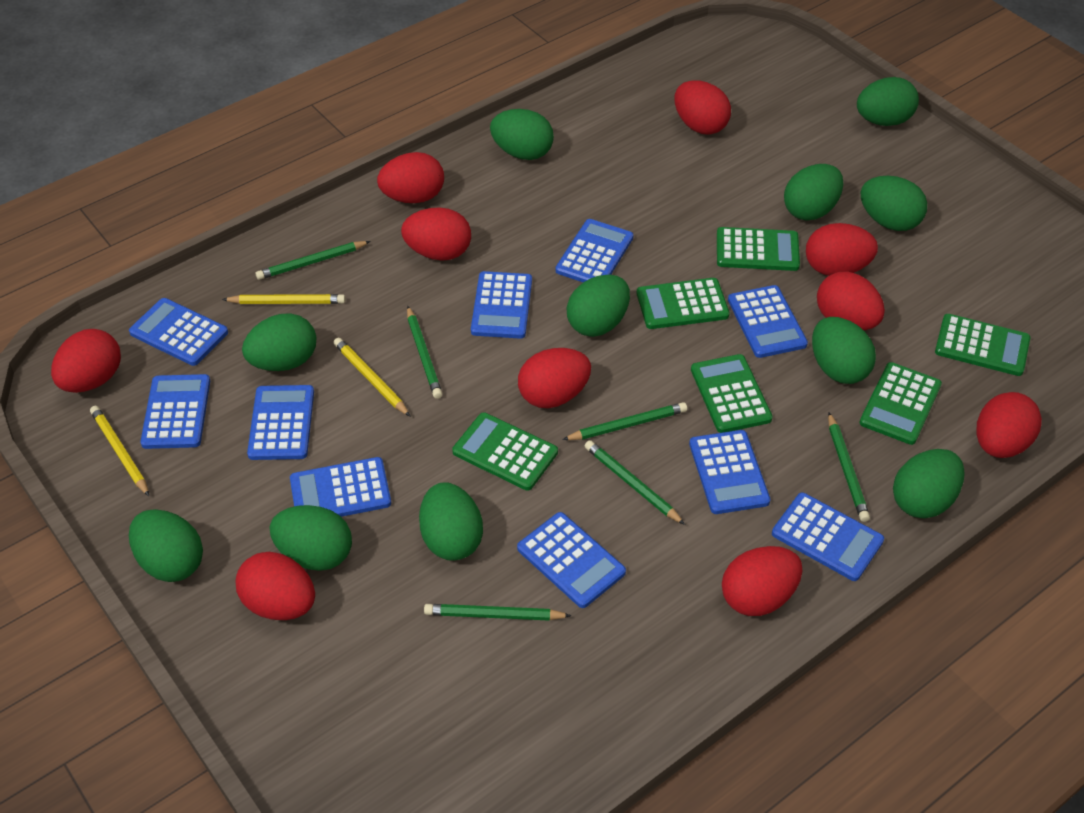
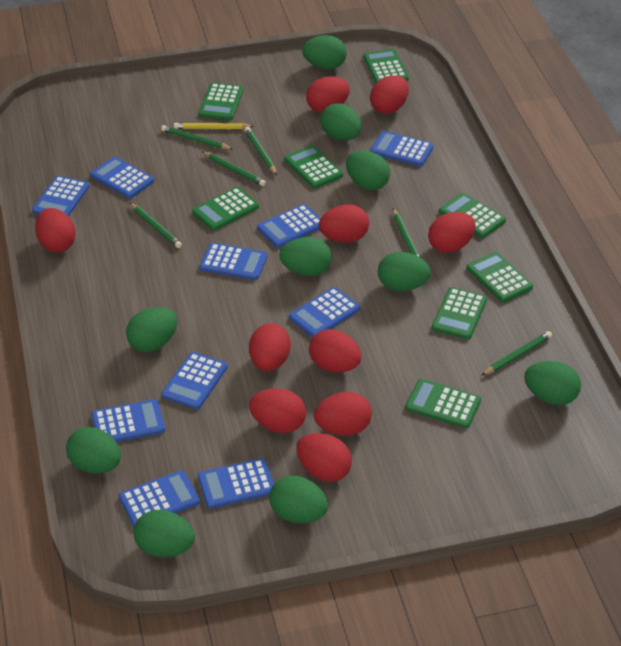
green calculator: 6 -> 8
green egg: 11 -> 10
yellow pencil: 3 -> 1

